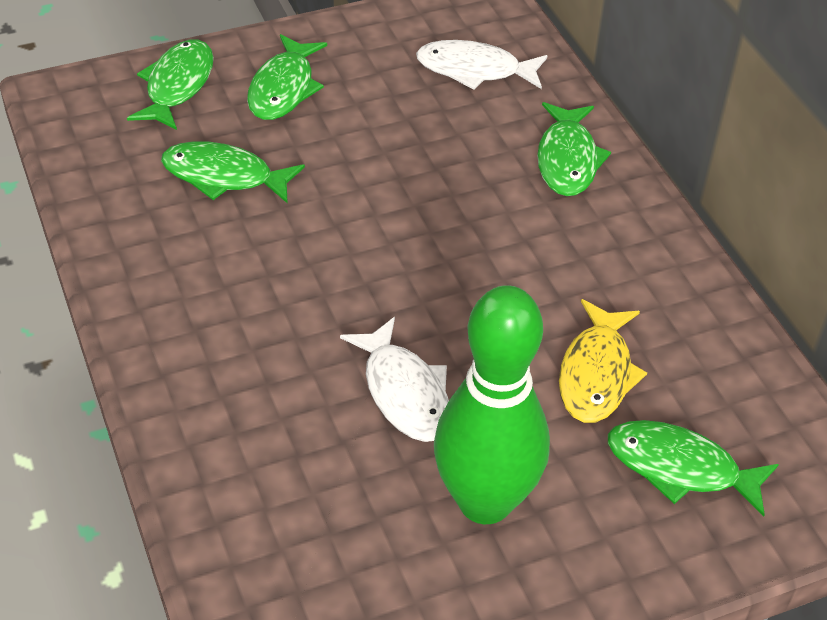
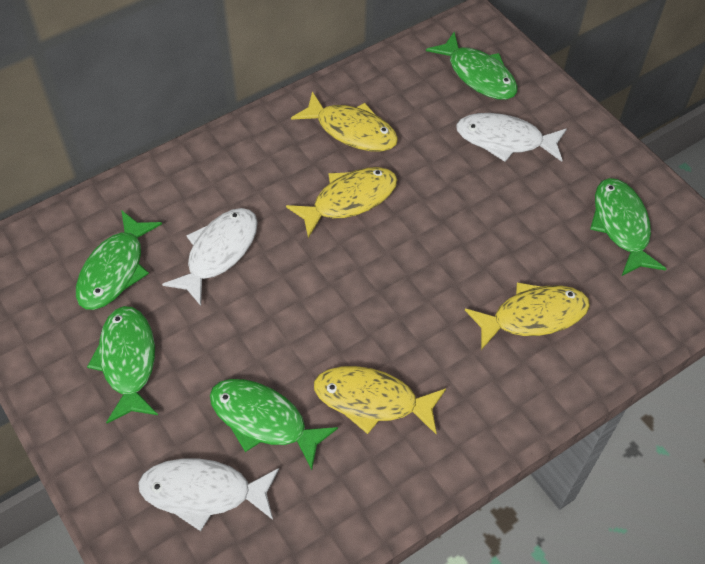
green bowling pin: 1 -> 0
white fish: 2 -> 3
yellow fish: 1 -> 4

